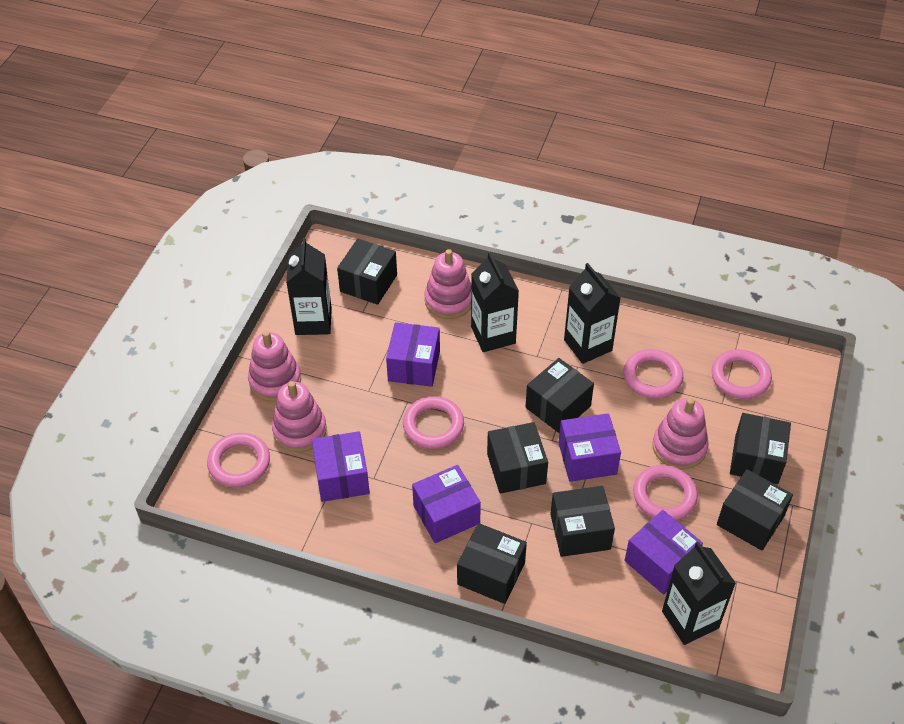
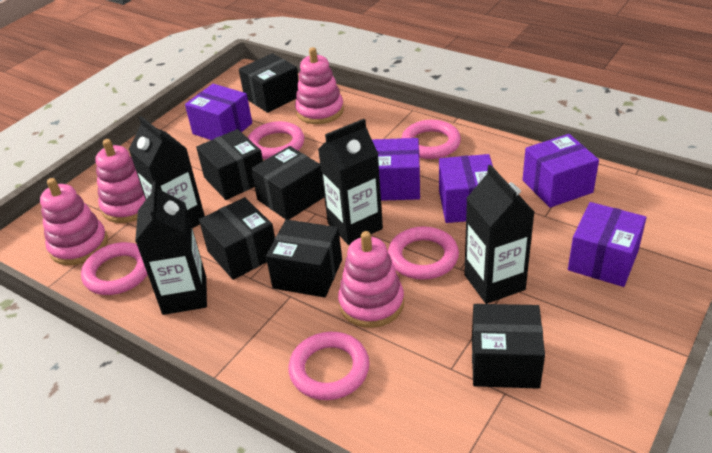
black box: 7 -> 6

